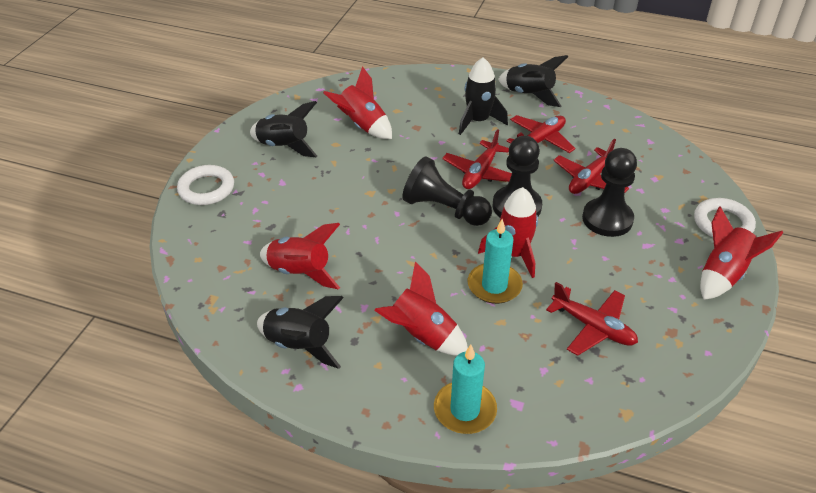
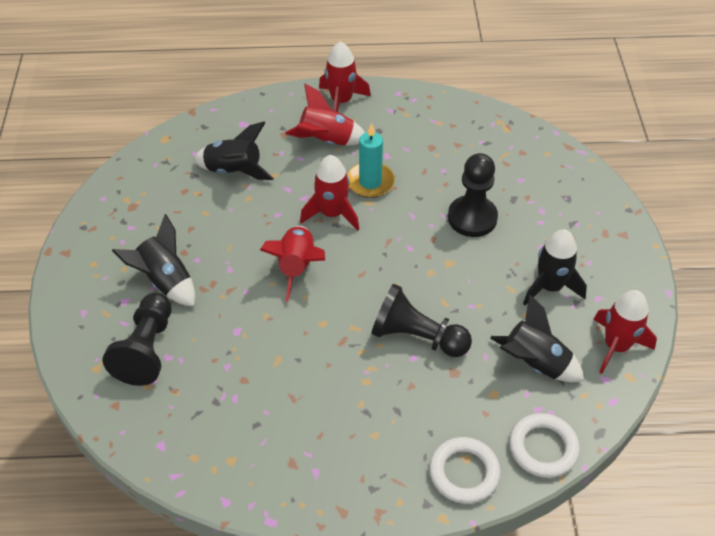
red plane: 4 -> 0
turquoise candle: 2 -> 1

